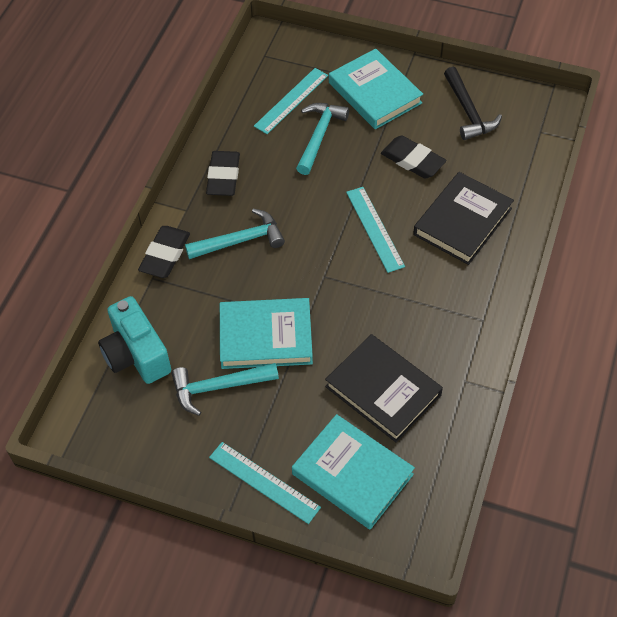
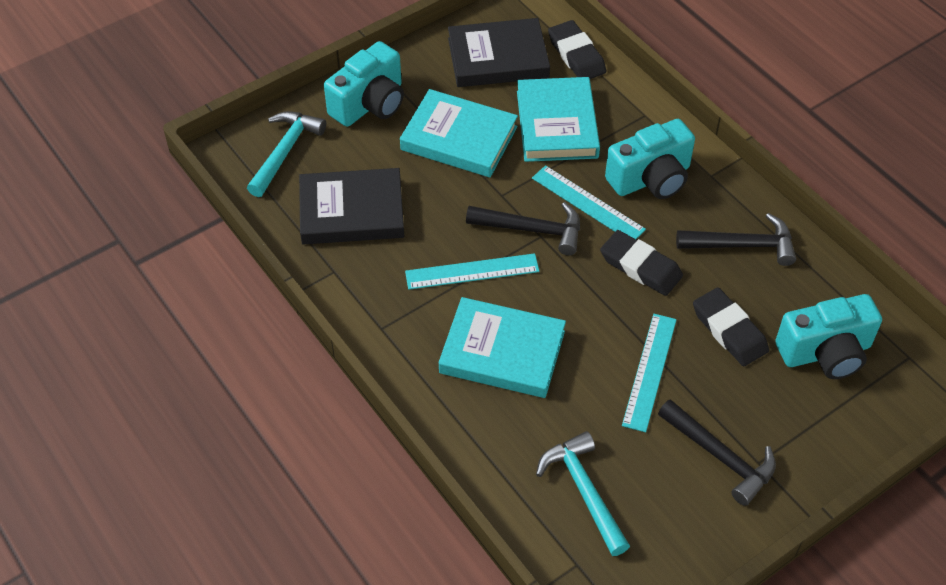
black hammer: 1 -> 3
turquoise camera: 1 -> 3
turquoise hammer: 3 -> 2

